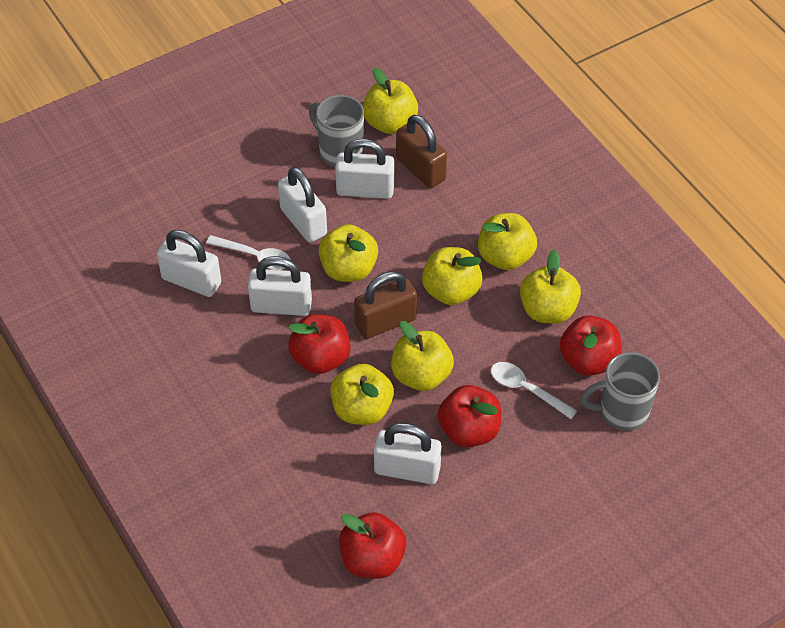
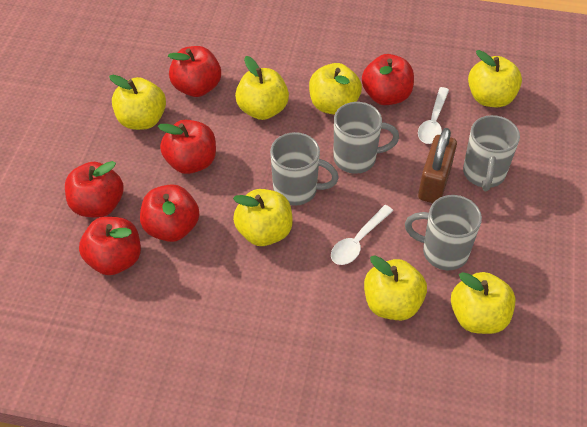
brown padlock: 2 -> 1
grey mug: 2 -> 4
red apple: 4 -> 6
white padlock: 5 -> 0

